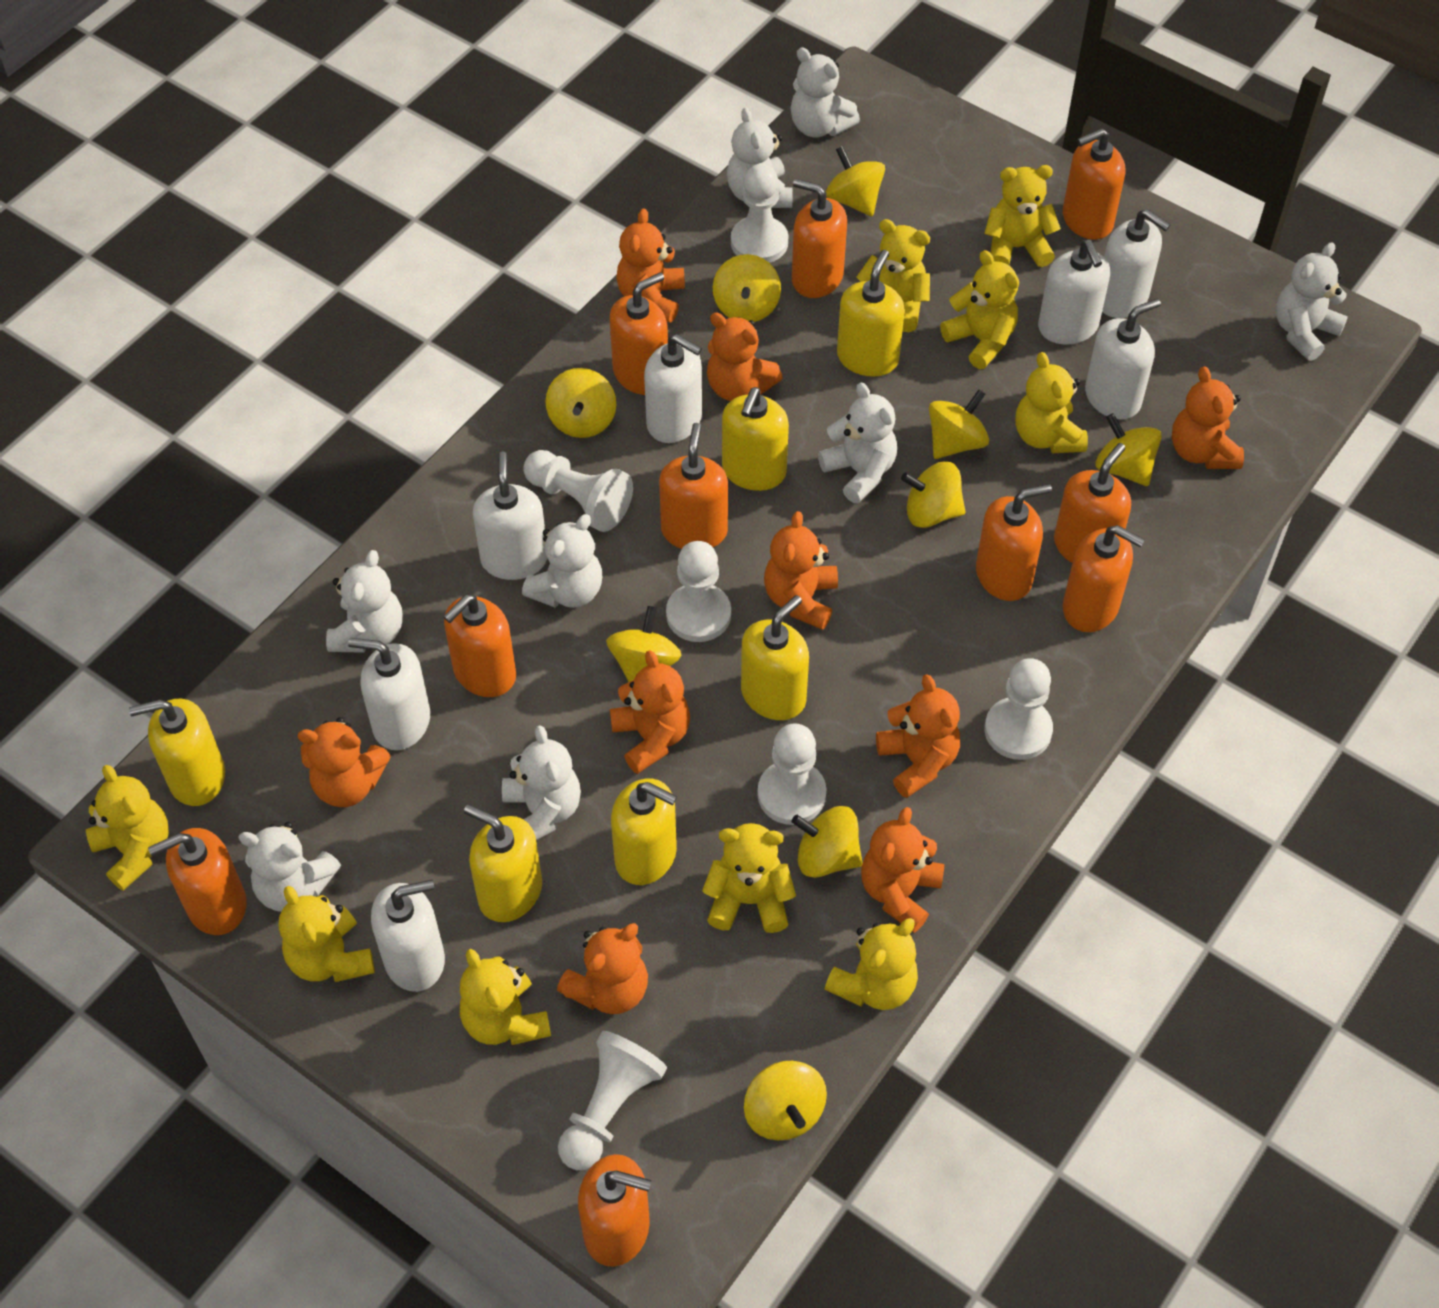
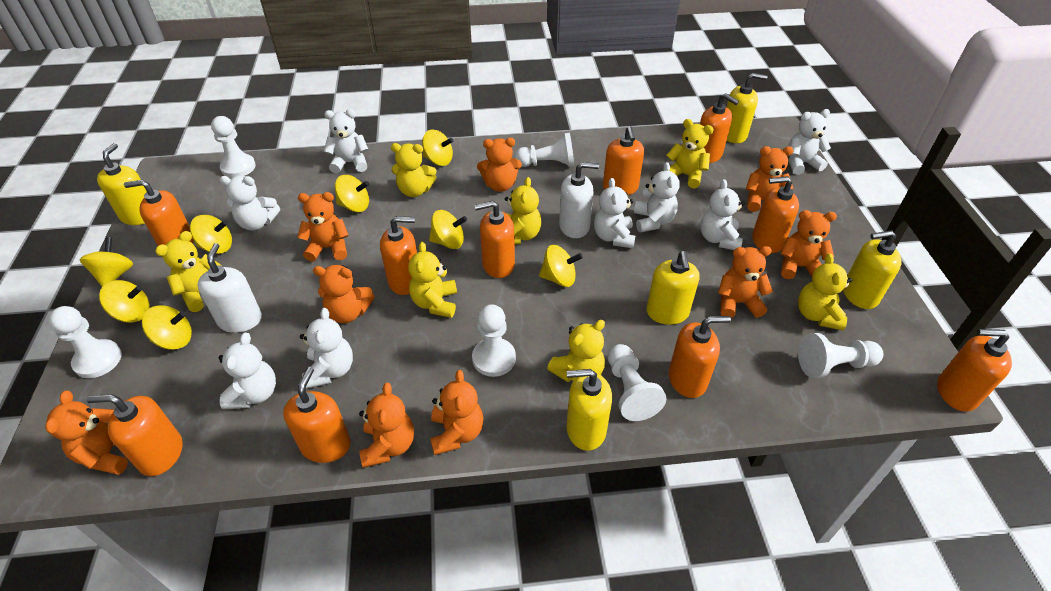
white soap dispenser: 7 -> 2
yellow soap dispenser: 6 -> 5
yellow spinning top: 9 -> 8
yellow teddy bear: 9 -> 7

